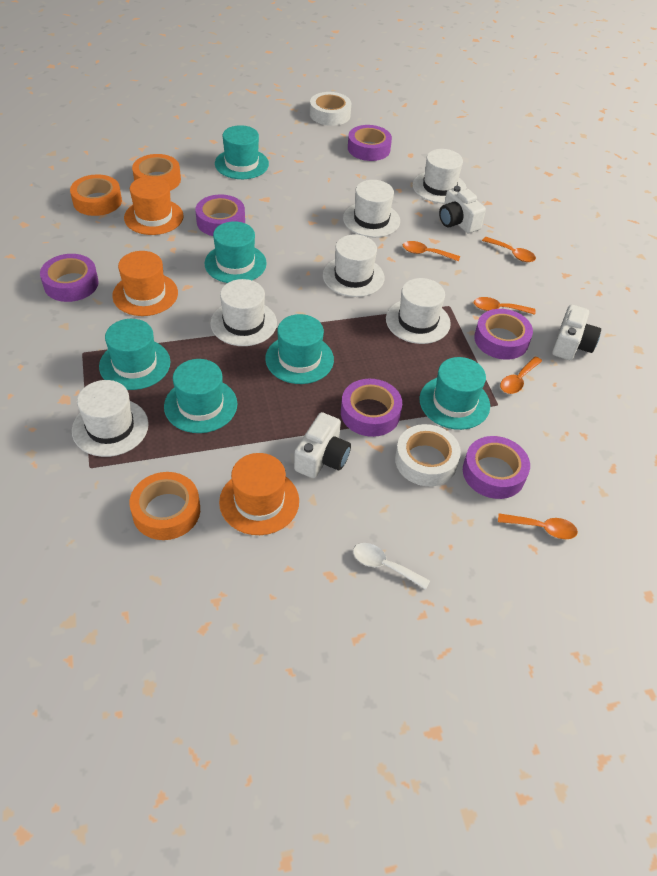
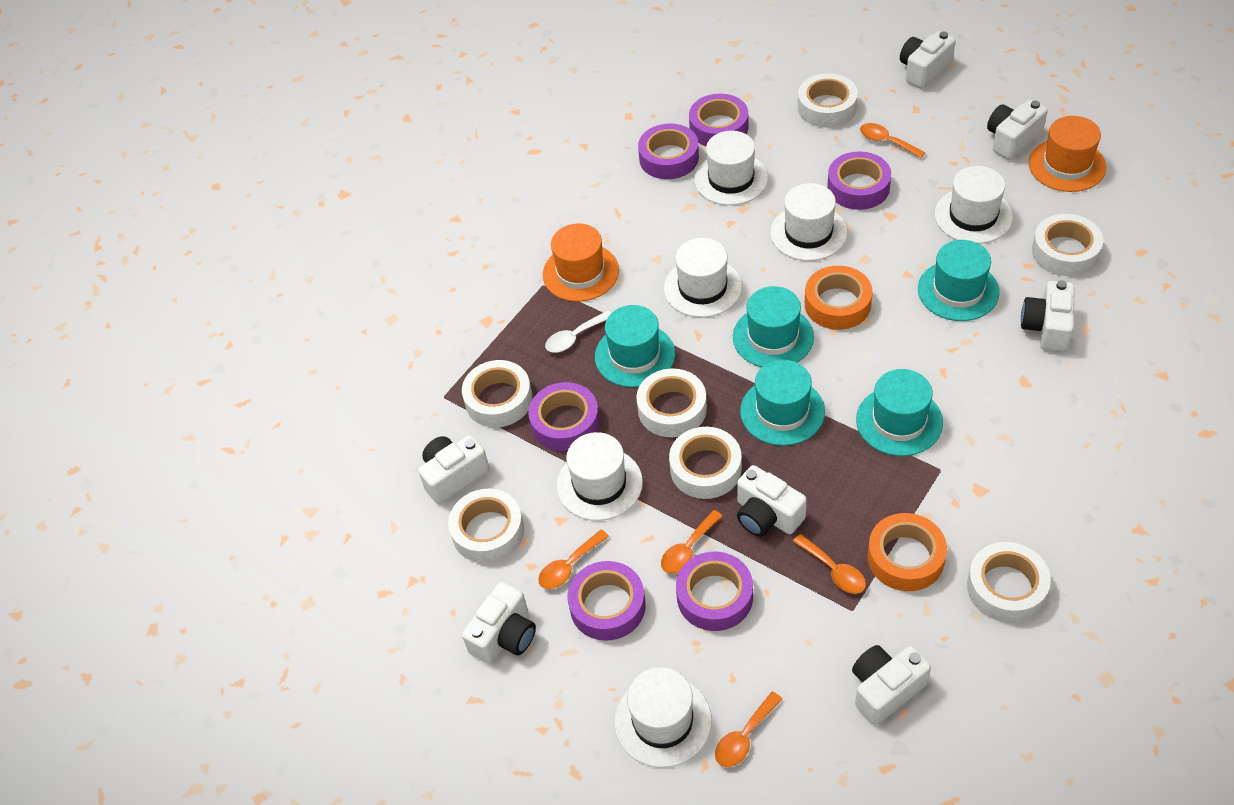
orange hat: 3 -> 2
orange tape: 3 -> 2
turquoise hat: 6 -> 5
white camera: 3 -> 7
white tape: 2 -> 7

